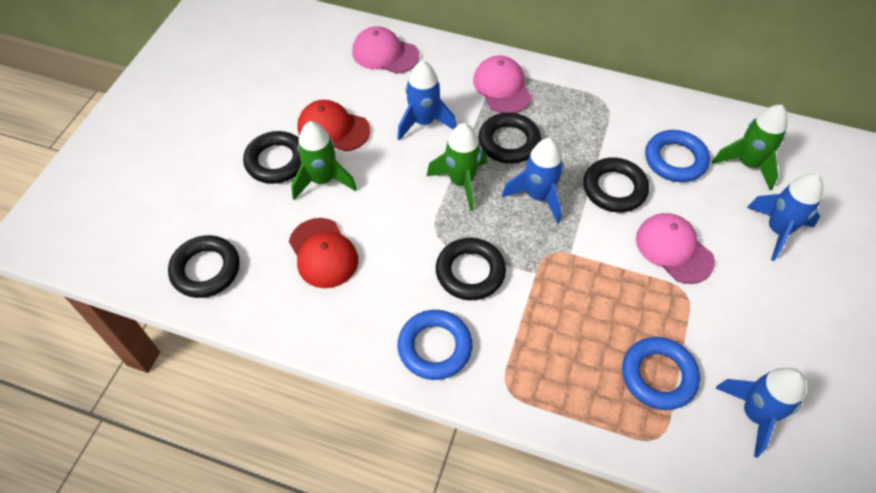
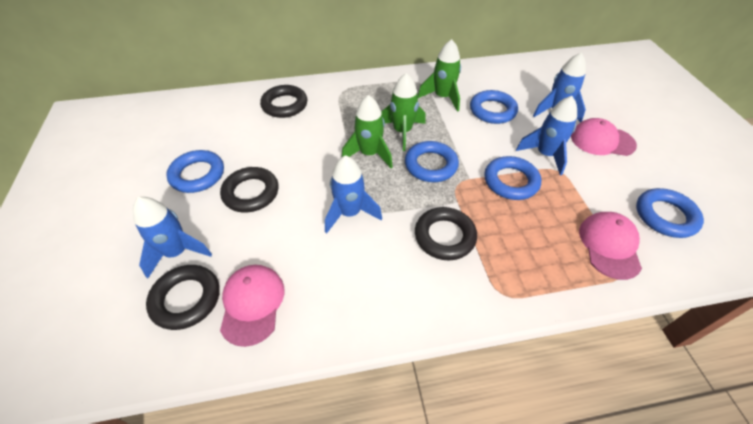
black ring: 5 -> 4
blue ring: 3 -> 5
red cap: 2 -> 0

